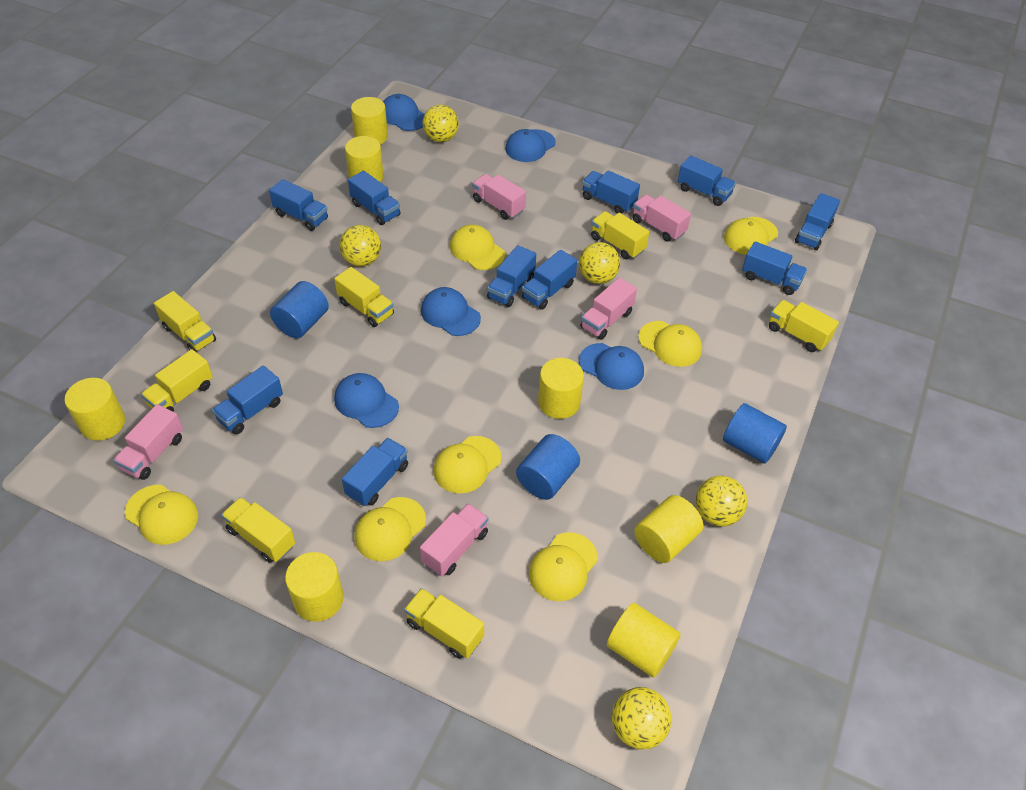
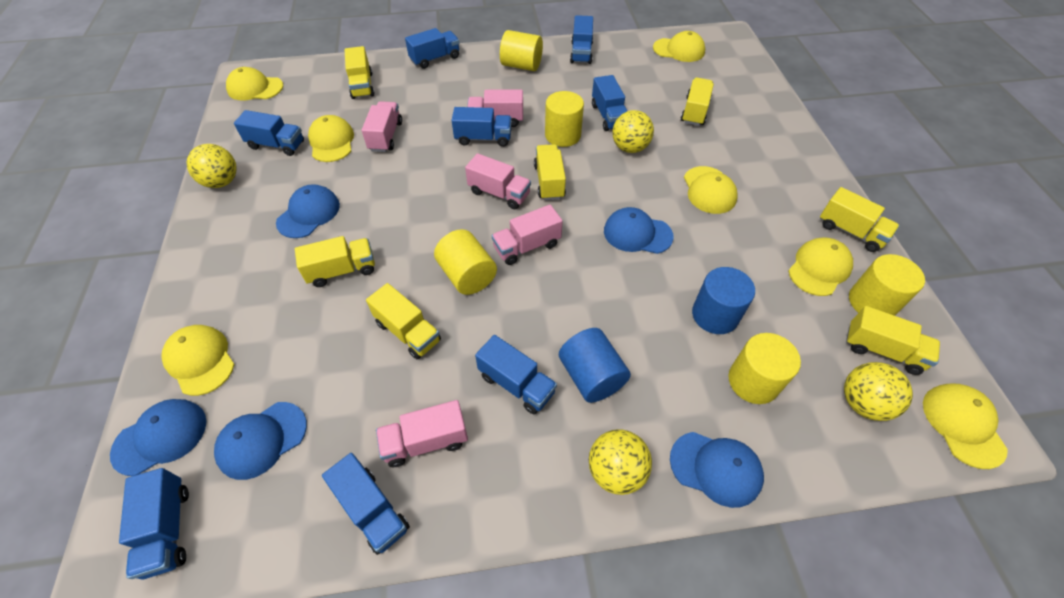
blue cylinder: 3 -> 2
blue truck: 10 -> 8
yellow ball: 5 -> 4
yellow cylinder: 7 -> 5

